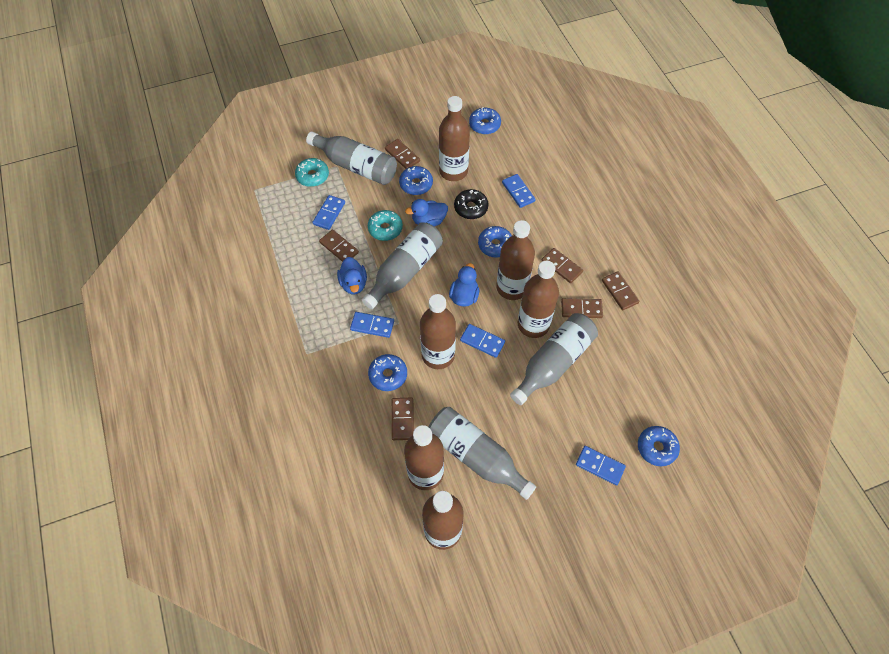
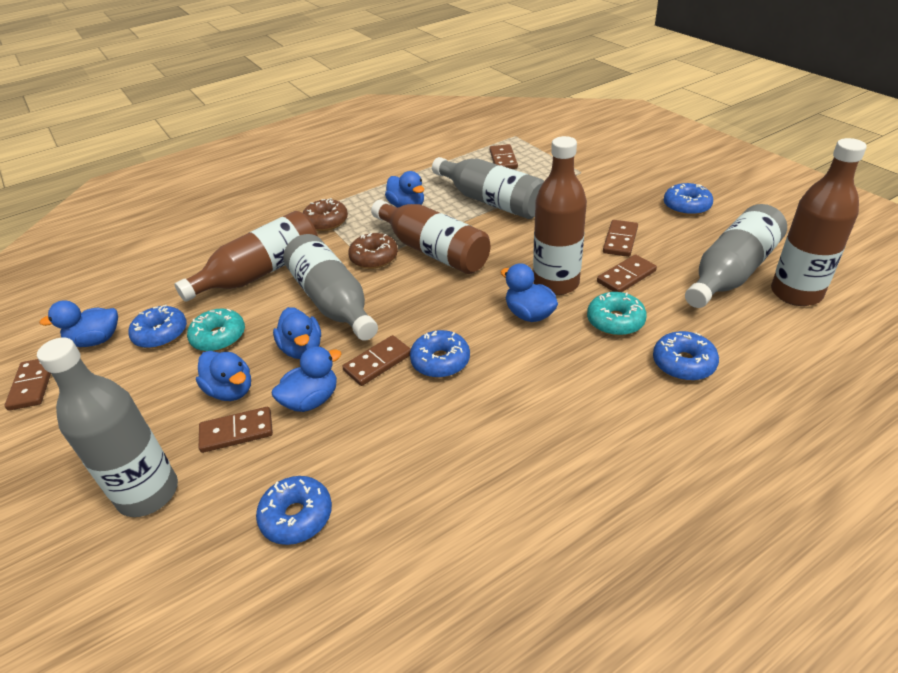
black donut: 1 -> 0
blue domino: 5 -> 0
blue duck: 3 -> 6
brown bottle: 6 -> 4
brown donut: 0 -> 2

